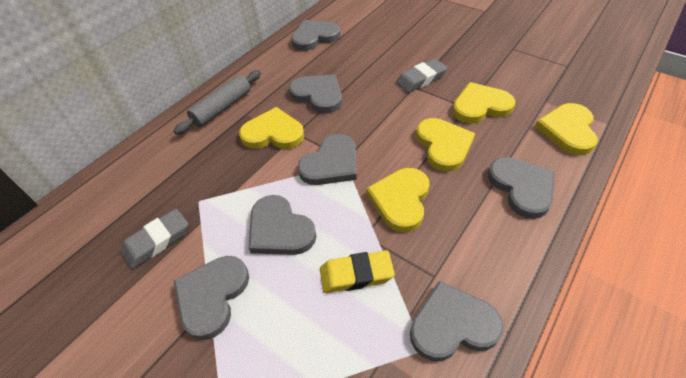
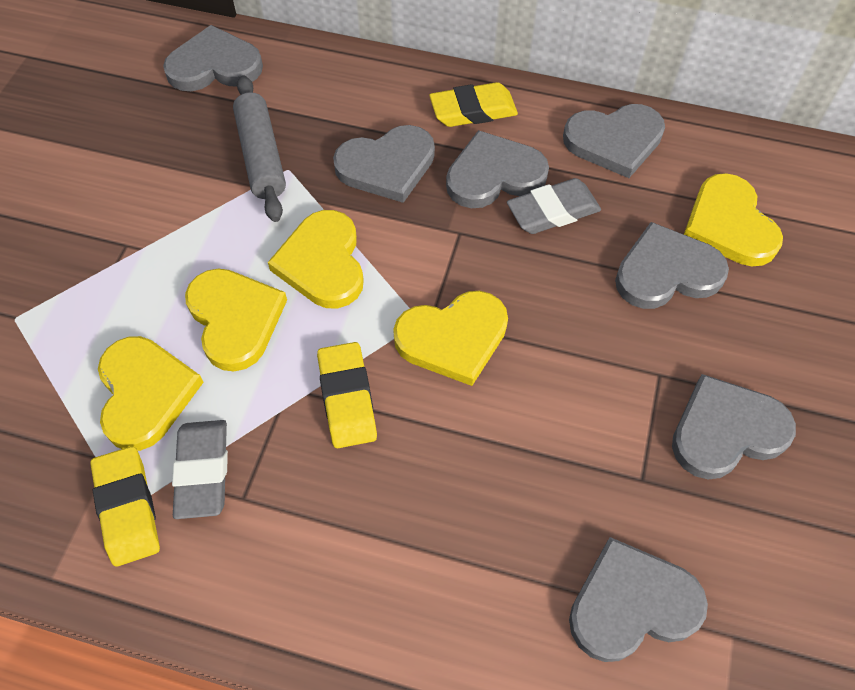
yellow eraser: 1 -> 3

